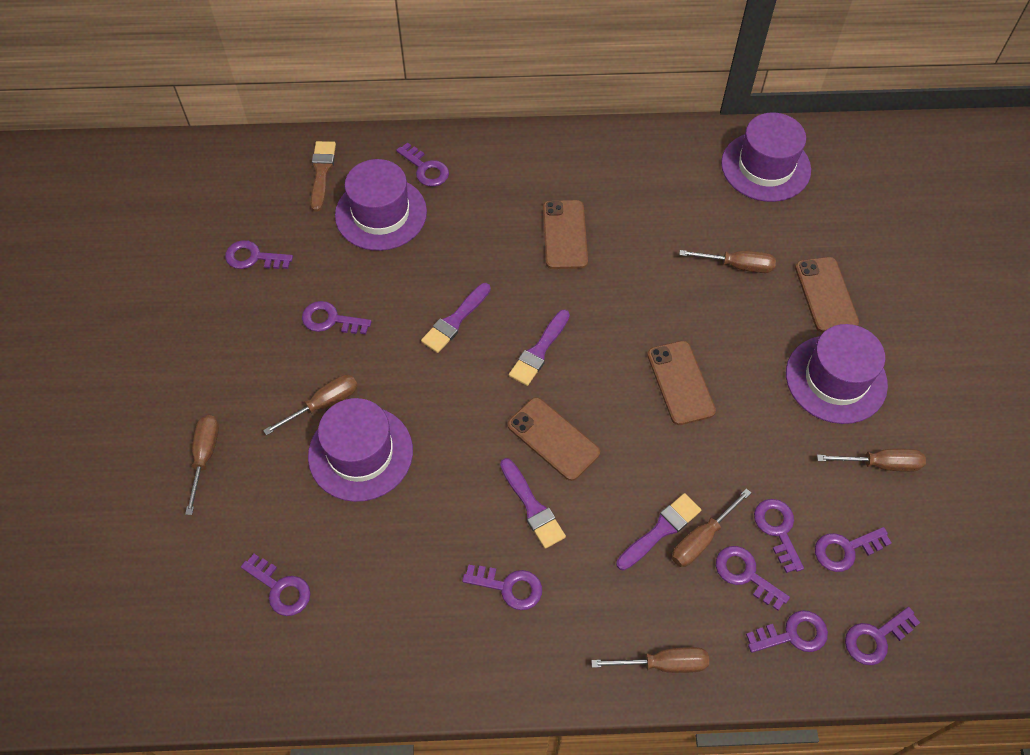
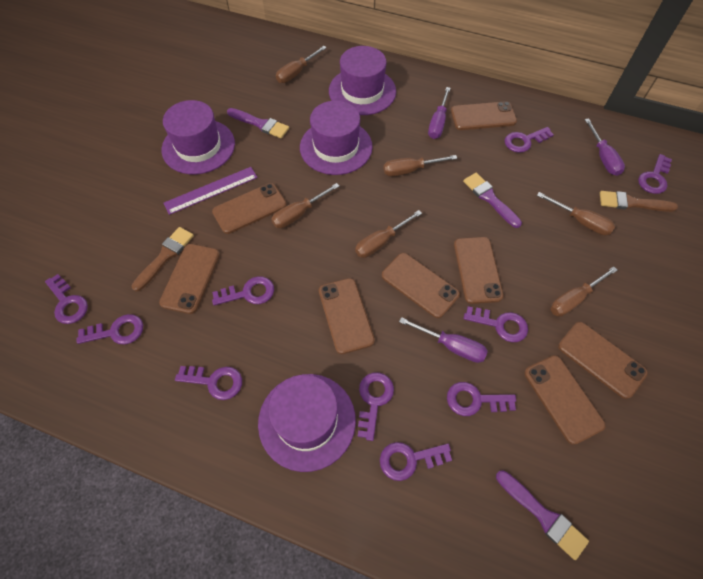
brown brush: 1 -> 2
brown phone: 4 -> 8
purple brush: 4 -> 3
purple ruler: 0 -> 1
purple screwdriver: 0 -> 3

